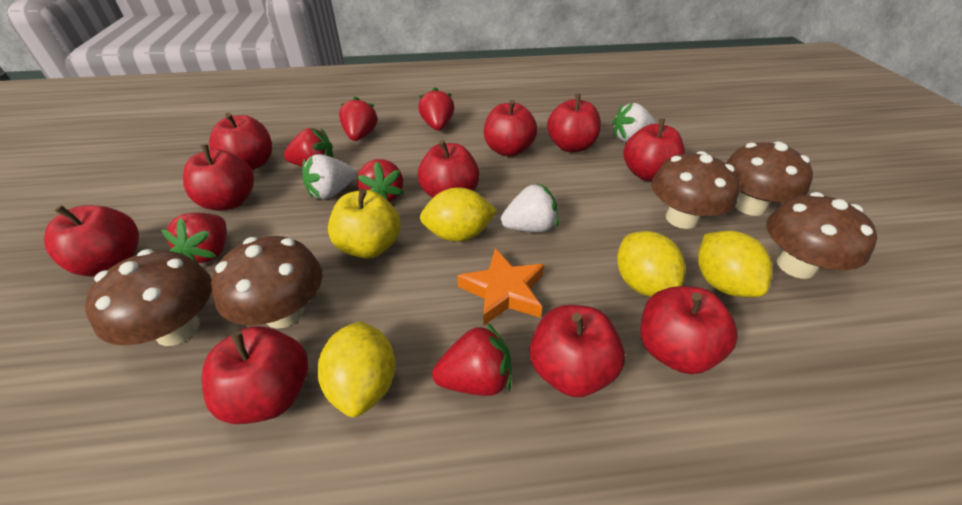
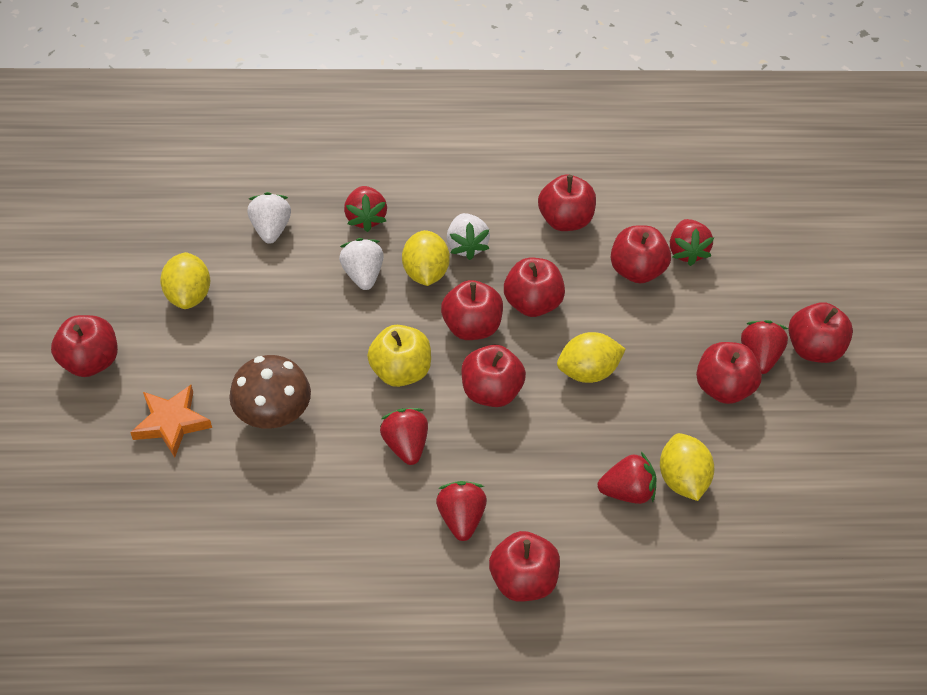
brown mushroom: 5 -> 1
red apple: 10 -> 9

